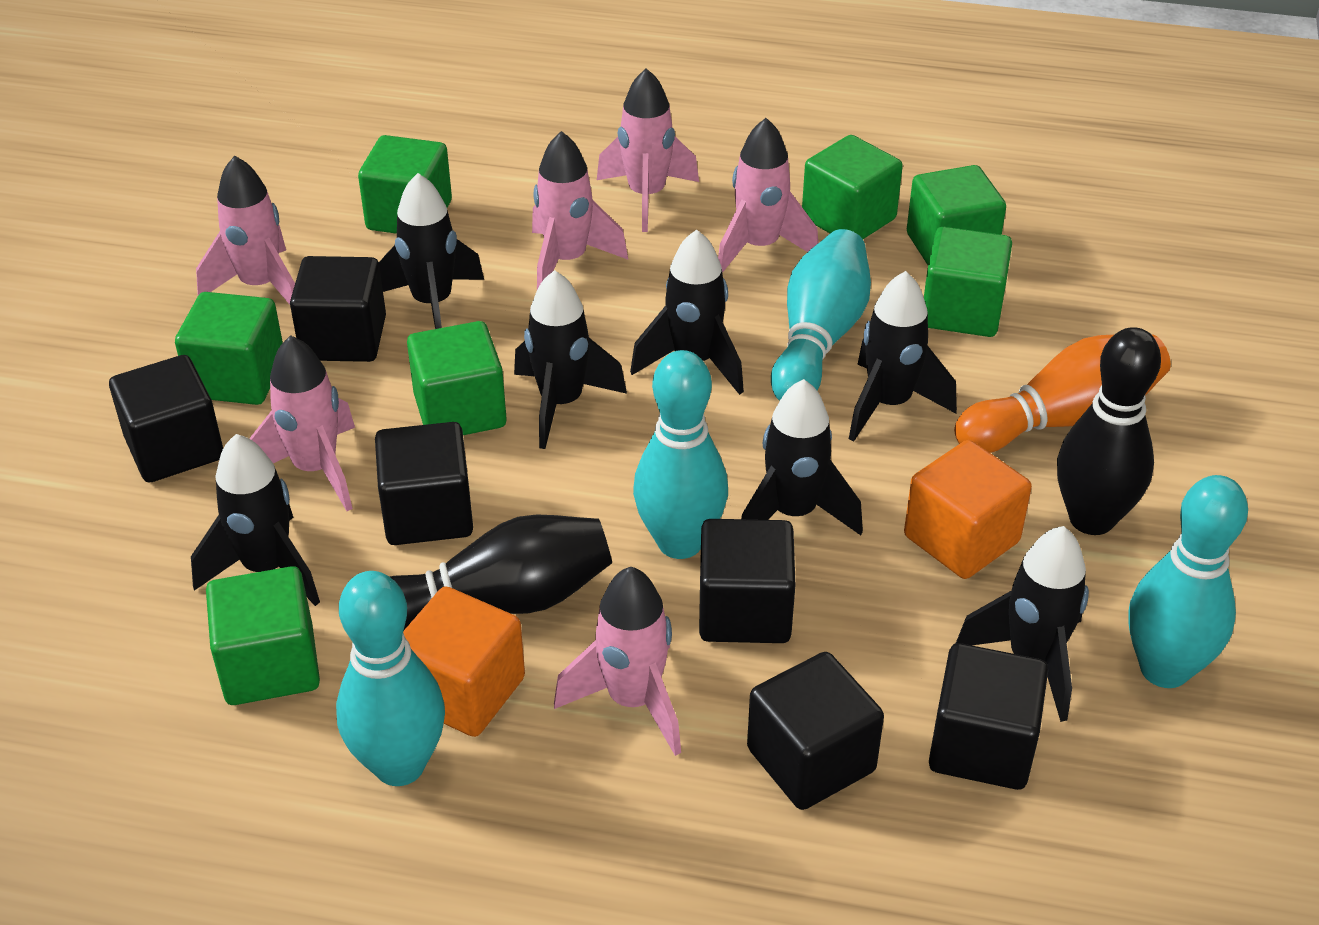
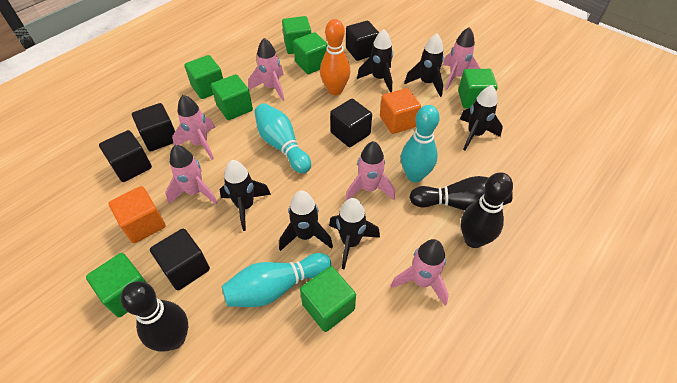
black bowling pin: 2 -> 3
black cube: 6 -> 5
black rocket: 7 -> 6
turquoise bowling pin: 4 -> 3

